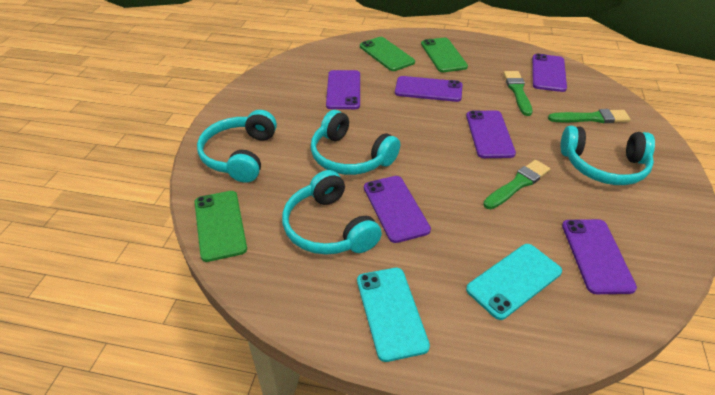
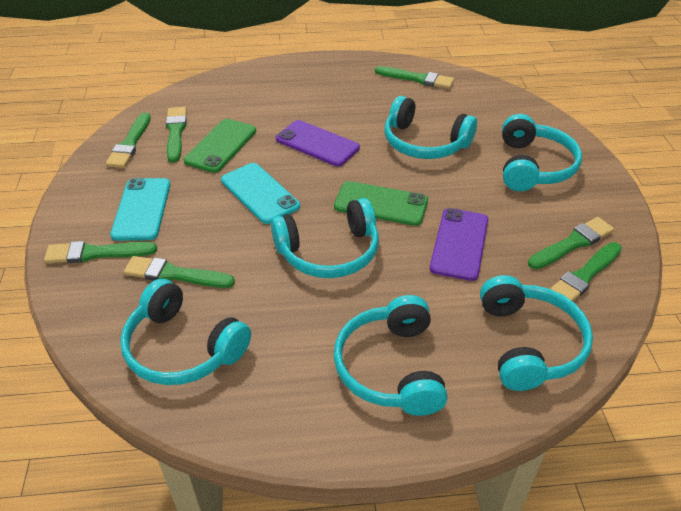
green brush: 3 -> 7
green phone: 3 -> 2
purple phone: 6 -> 2
turquoise headphones: 4 -> 6

